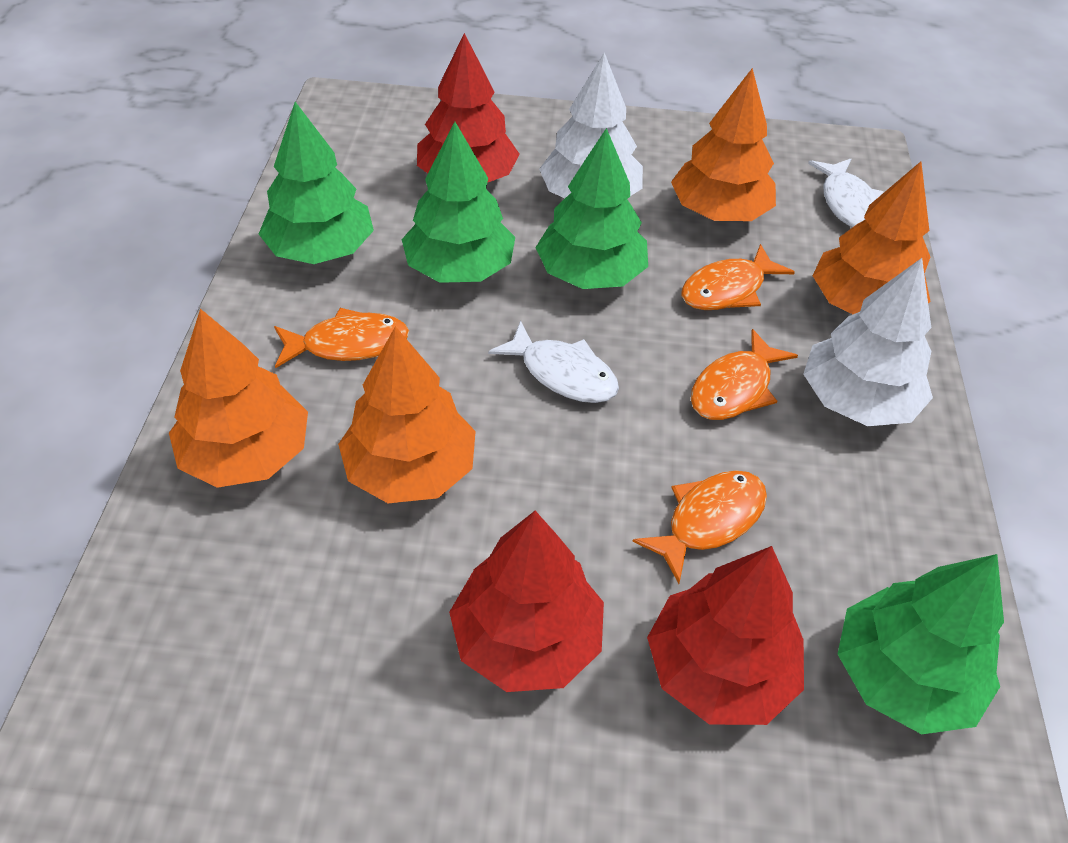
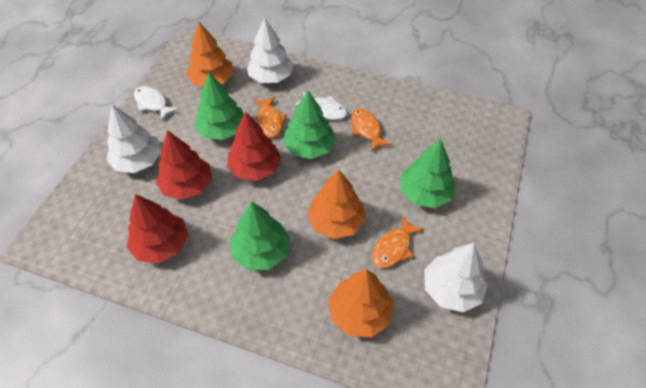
orange fish: 4 -> 3
orange tree: 4 -> 3
white tree: 2 -> 3

